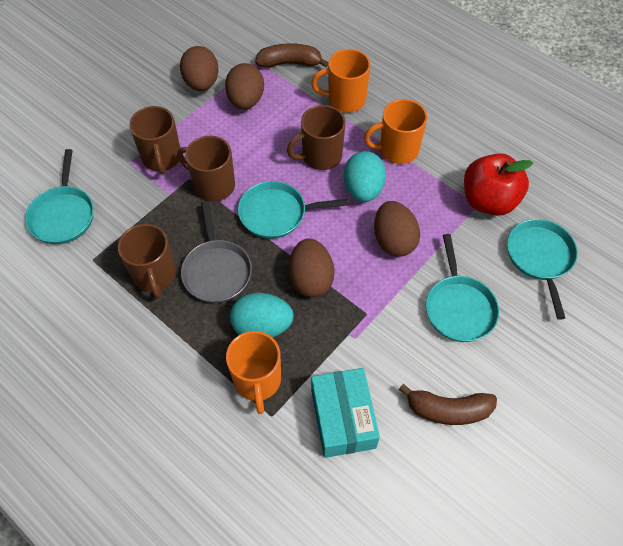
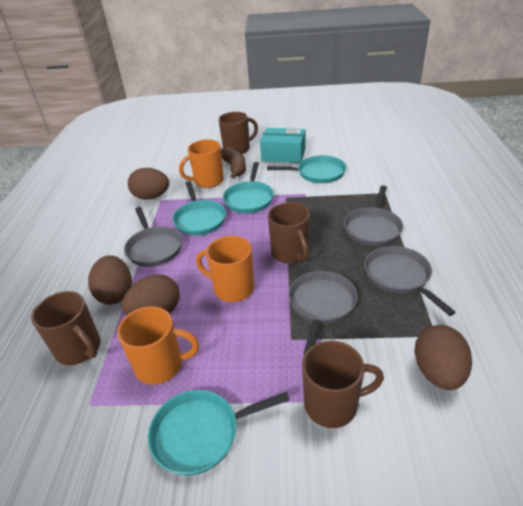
brown banana: 2 -> 1
grey pan: 1 -> 4
red apple: 1 -> 0
turquoise egg: 2 -> 0

